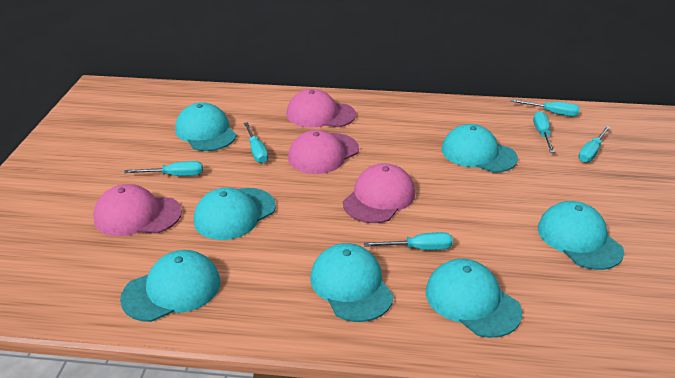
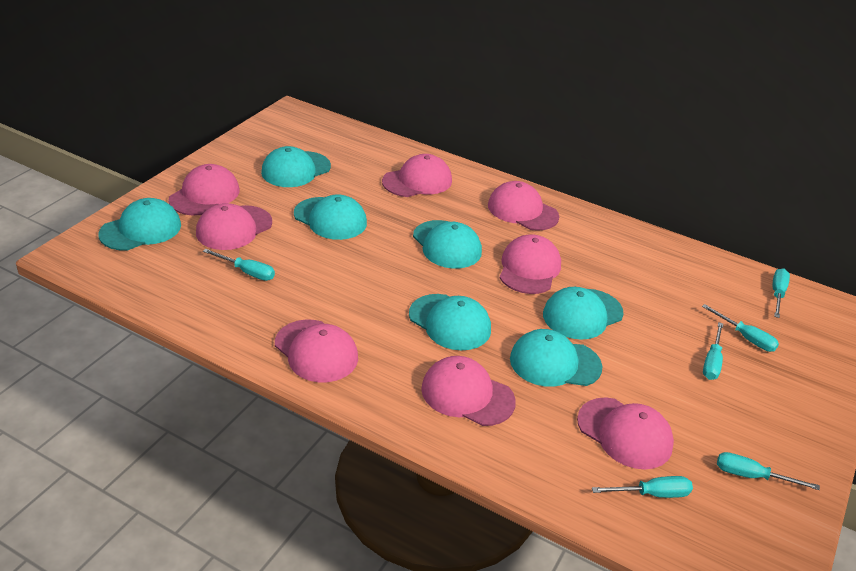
pink cap: 4 -> 8

